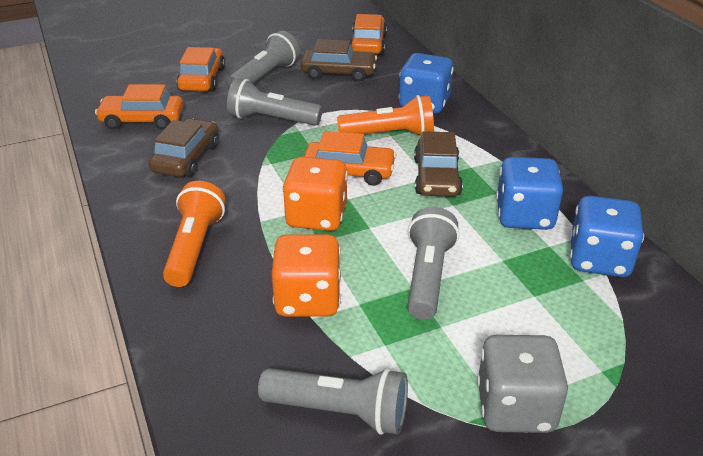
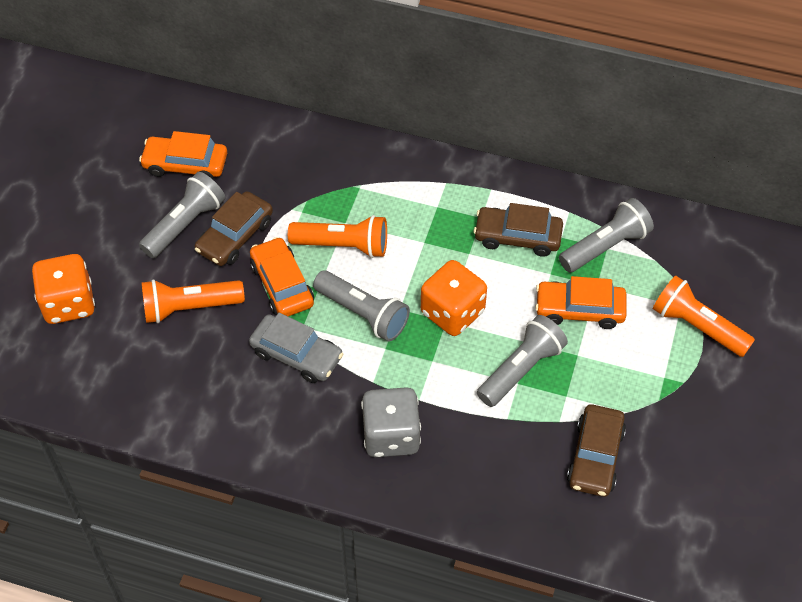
blue dice: 3 -> 0
grey car: 0 -> 1
orange car: 4 -> 3
orange flashlight: 2 -> 3

